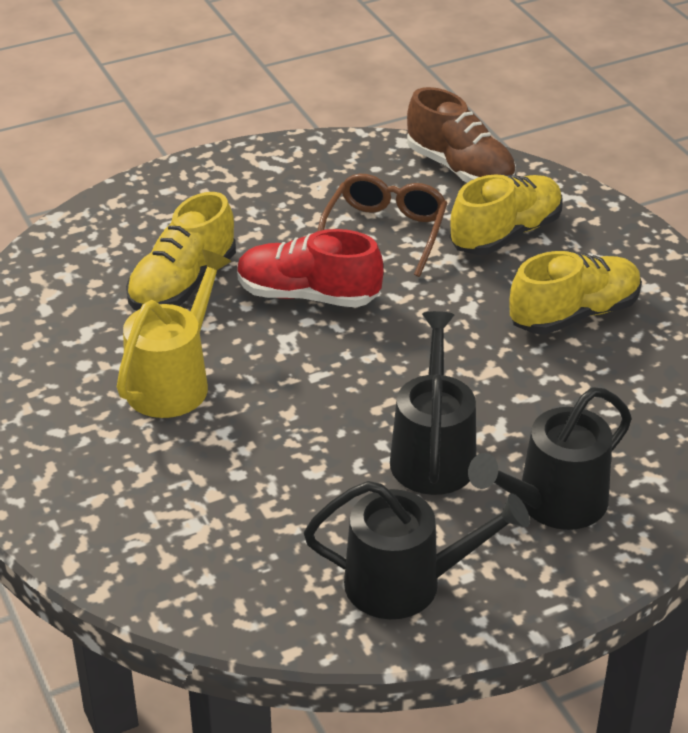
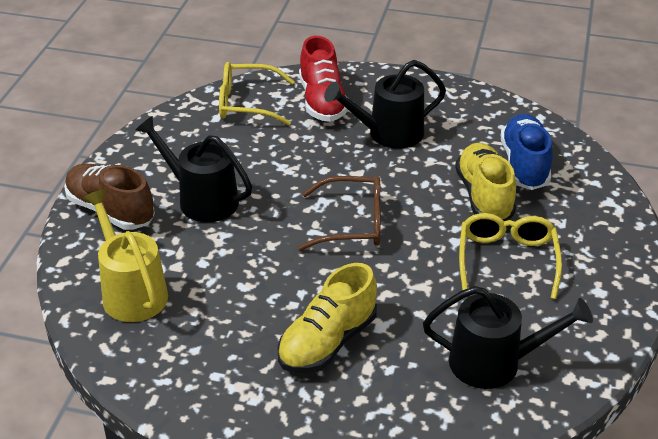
blue shoe: 0 -> 1
yellow glasses: 0 -> 2
yellow shoe: 3 -> 2

